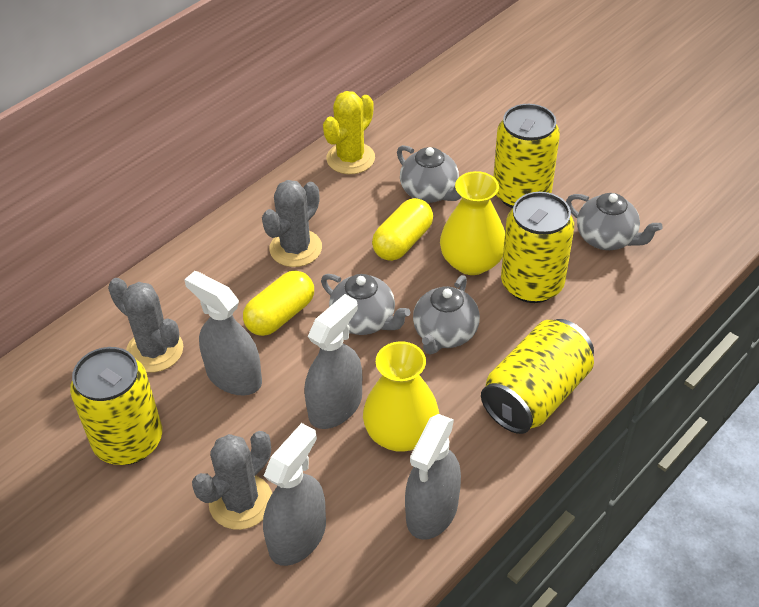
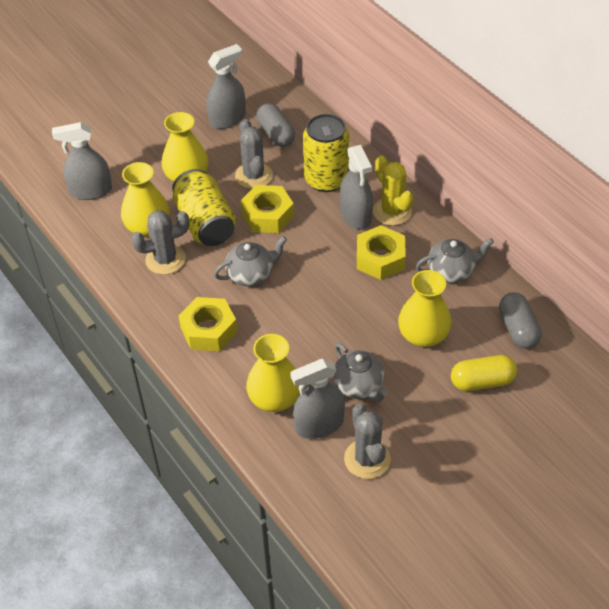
grey capsule: 0 -> 2
grey teapot: 4 -> 3
yellow can: 4 -> 2
yellow capsule: 2 -> 1
yellow nut: 0 -> 3
yellow vase: 2 -> 4

